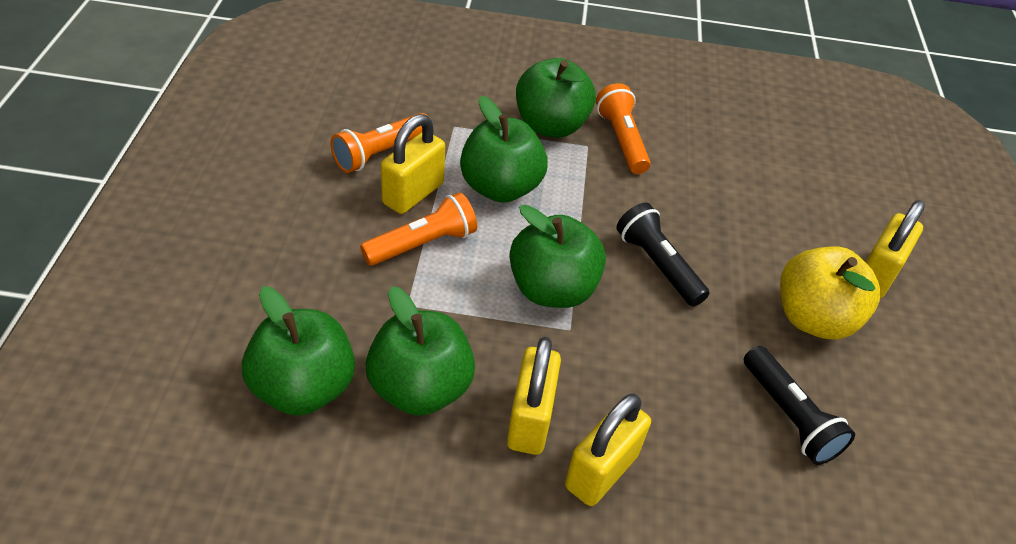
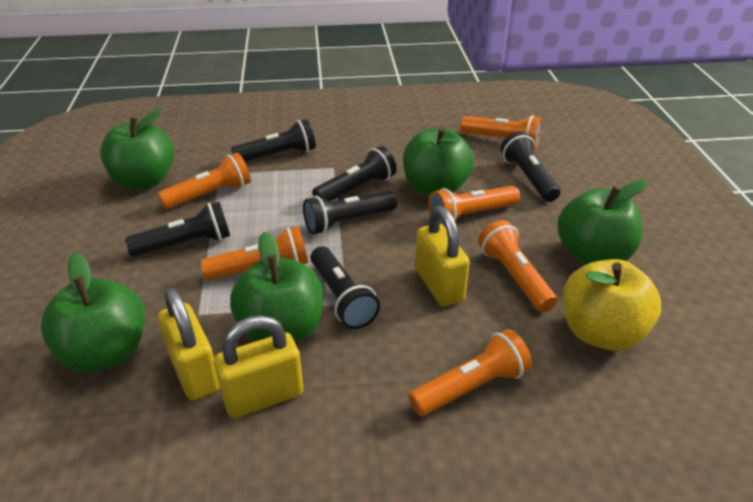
black flashlight: 2 -> 6
orange flashlight: 3 -> 6
yellow padlock: 4 -> 3

